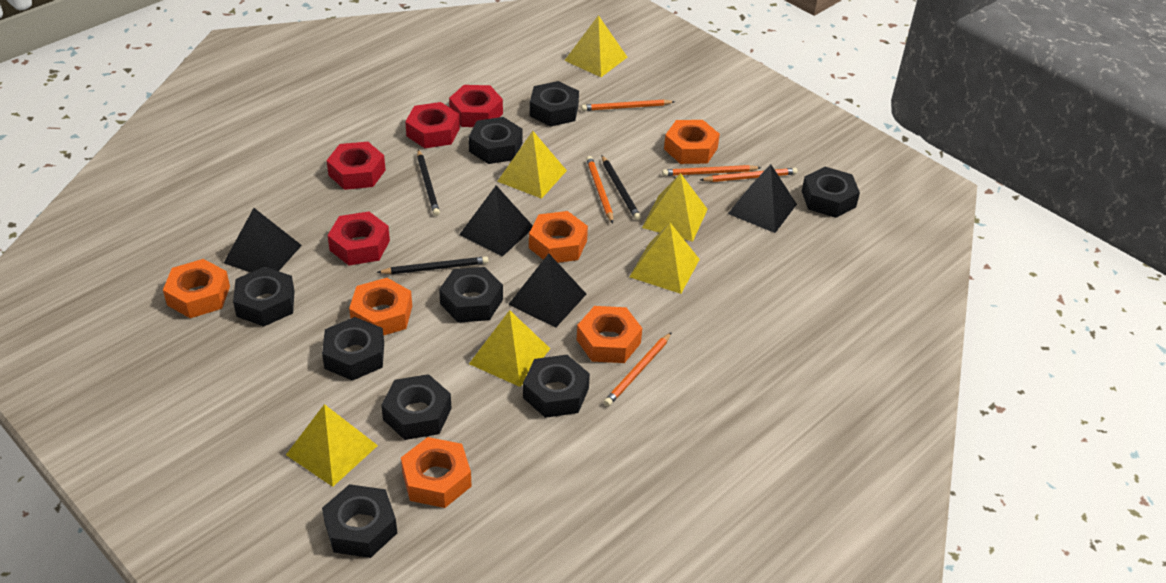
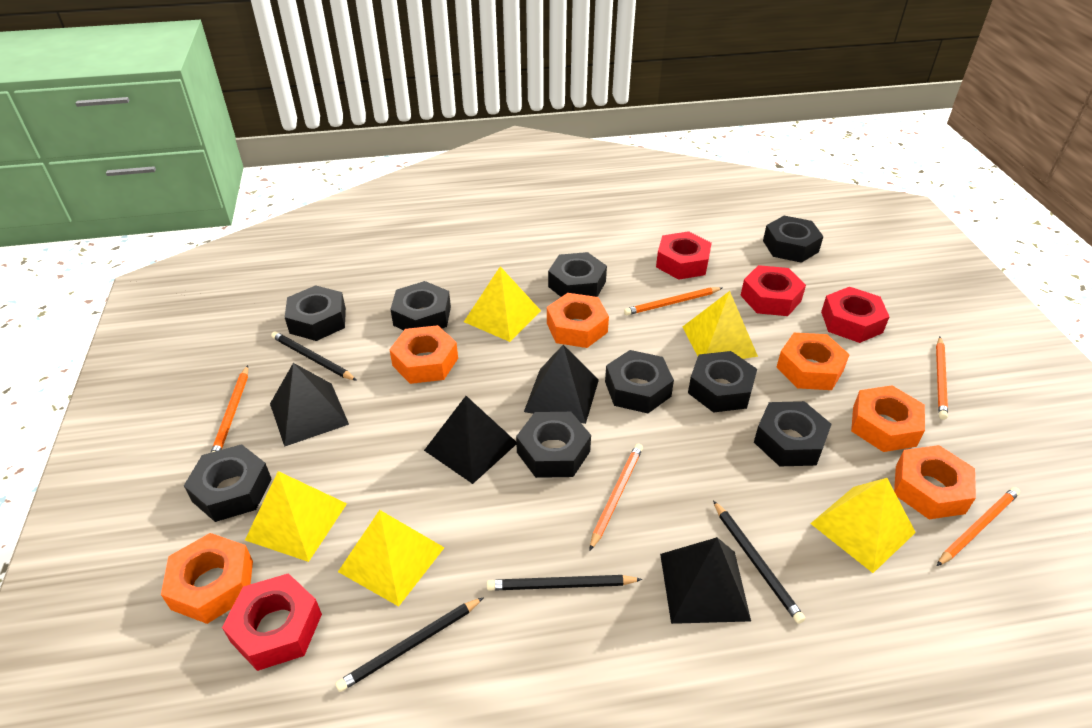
black pencil: 3 -> 4
yellow pyramid: 6 -> 5

